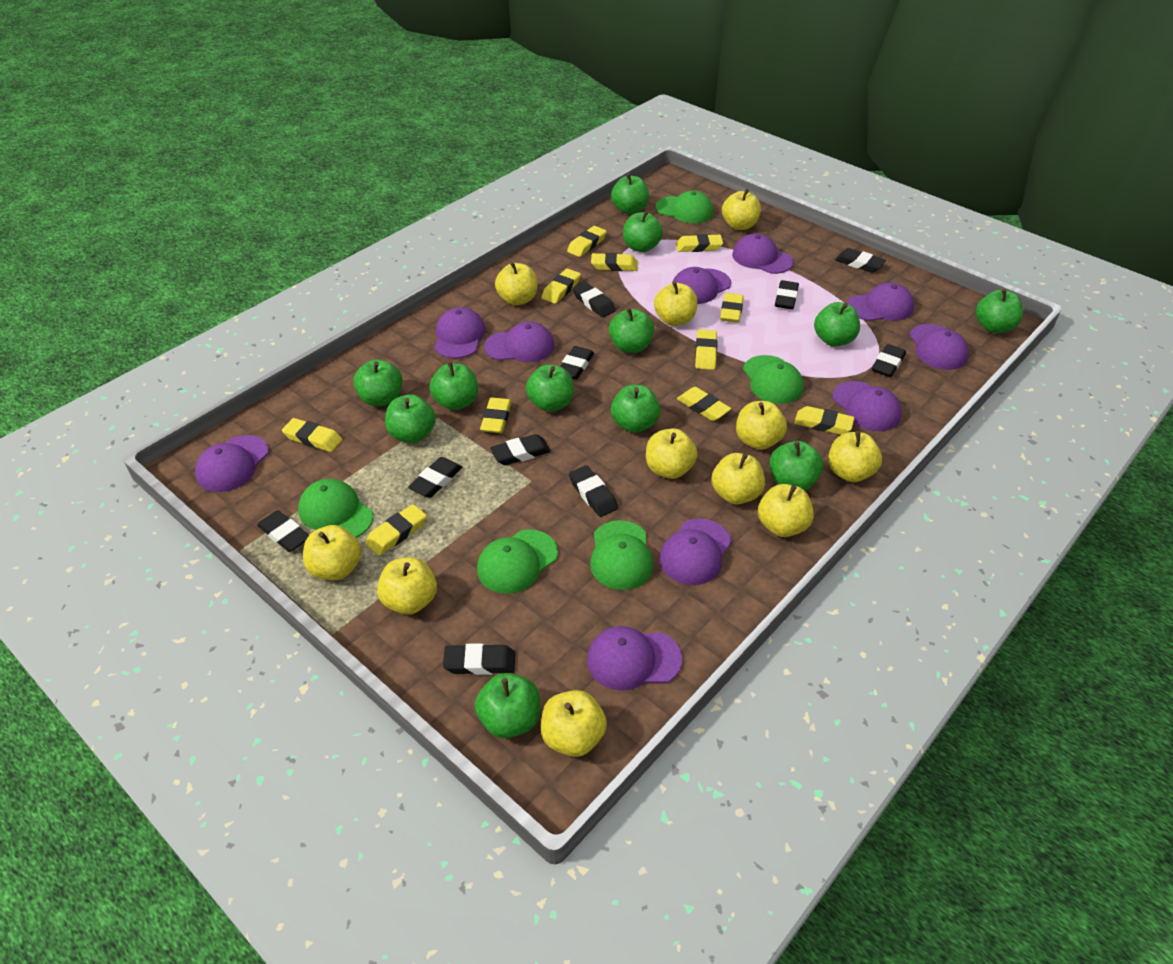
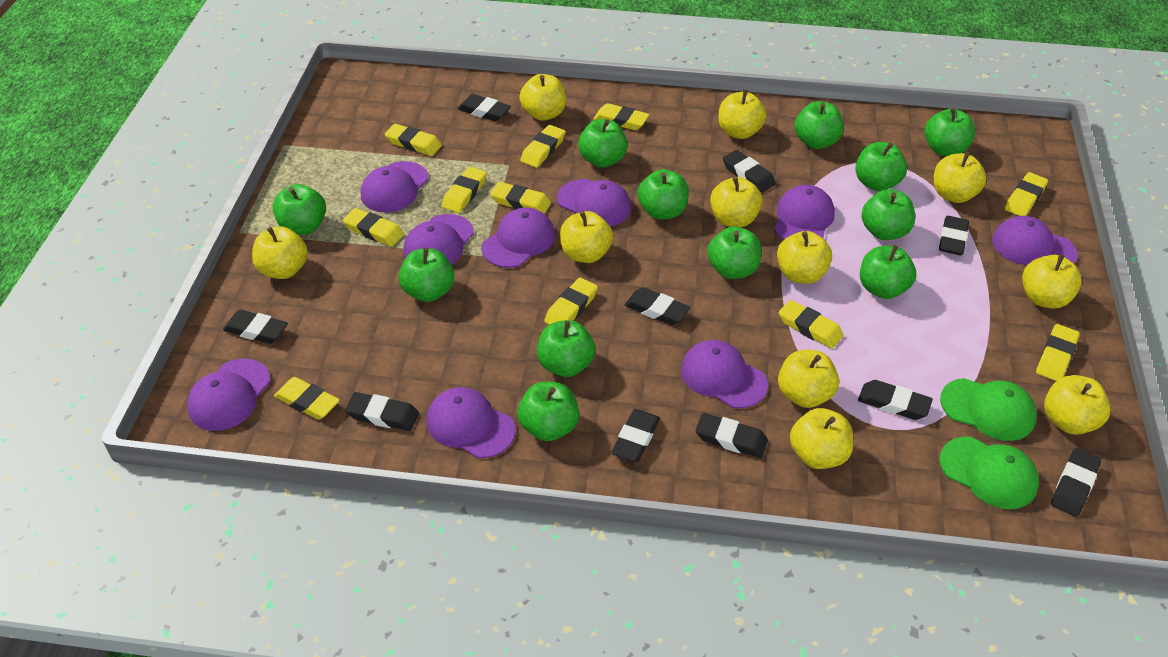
green cap: 5 -> 2
purple cap: 10 -> 9

